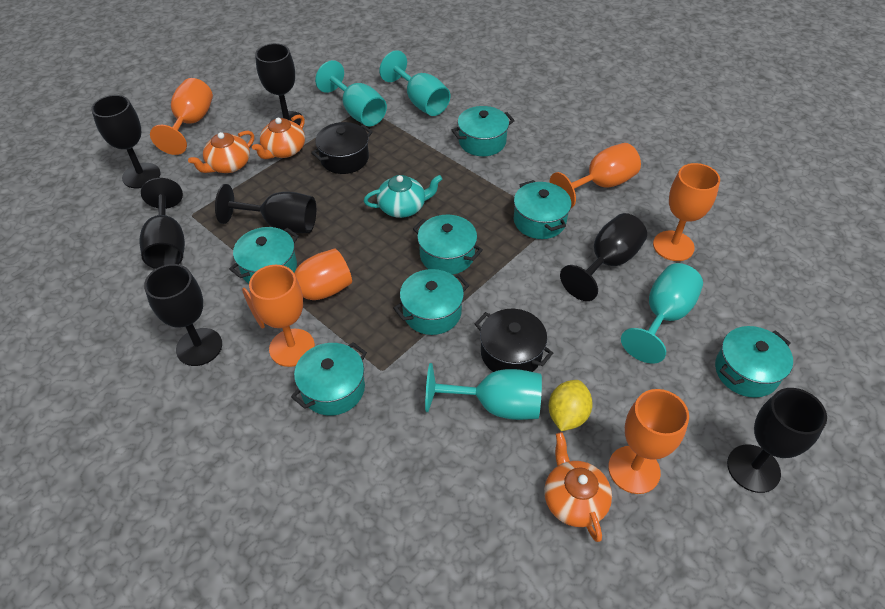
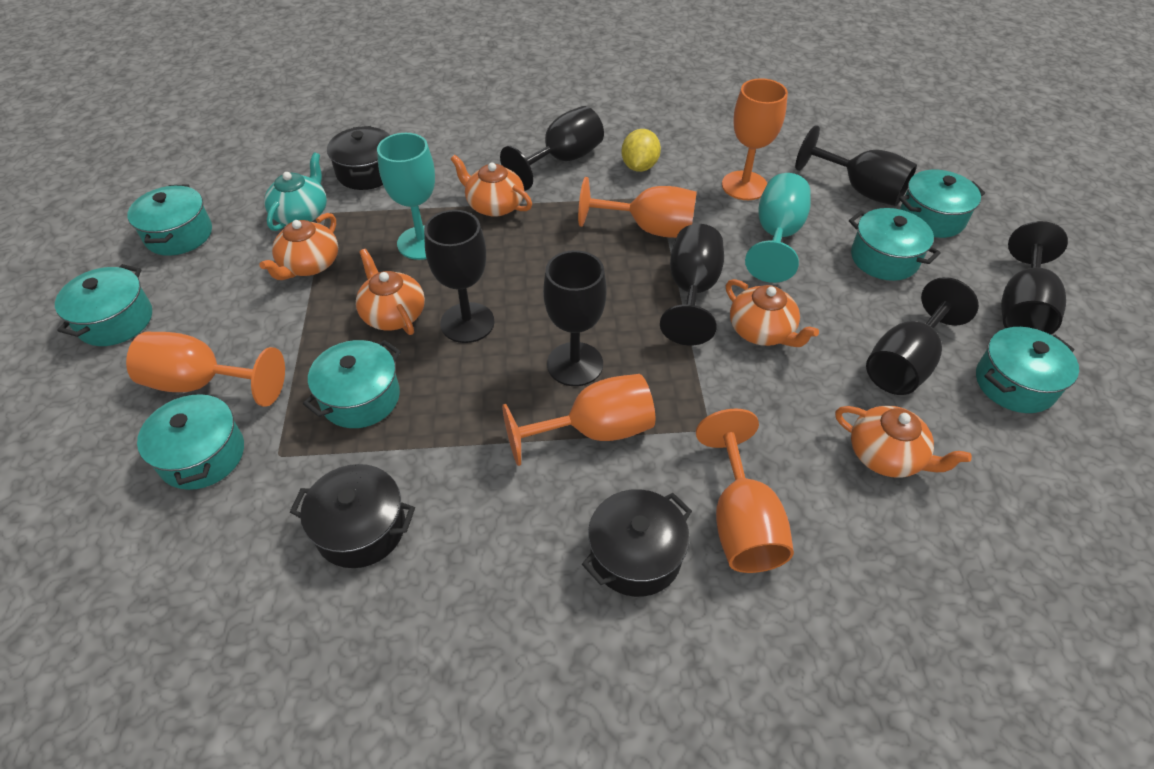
black pot: 2 -> 3
orange goblet: 6 -> 5
orange teapot: 3 -> 5
turquoise goblet: 4 -> 2

